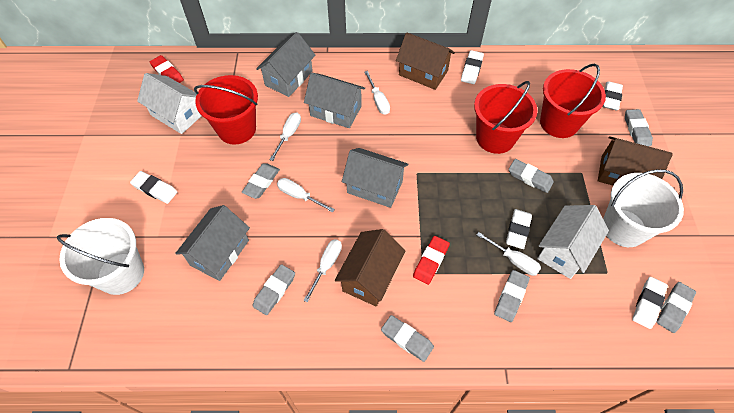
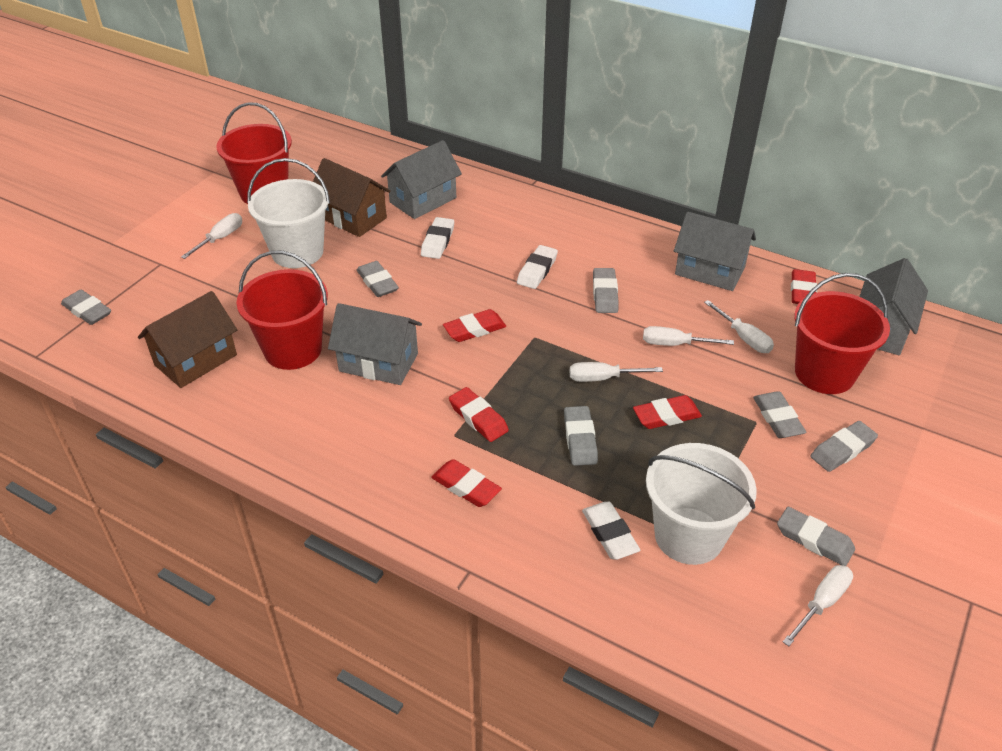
brown house: 3 -> 2
red eraser: 2 -> 5
white eraser: 5 -> 3
white house: 2 -> 0

